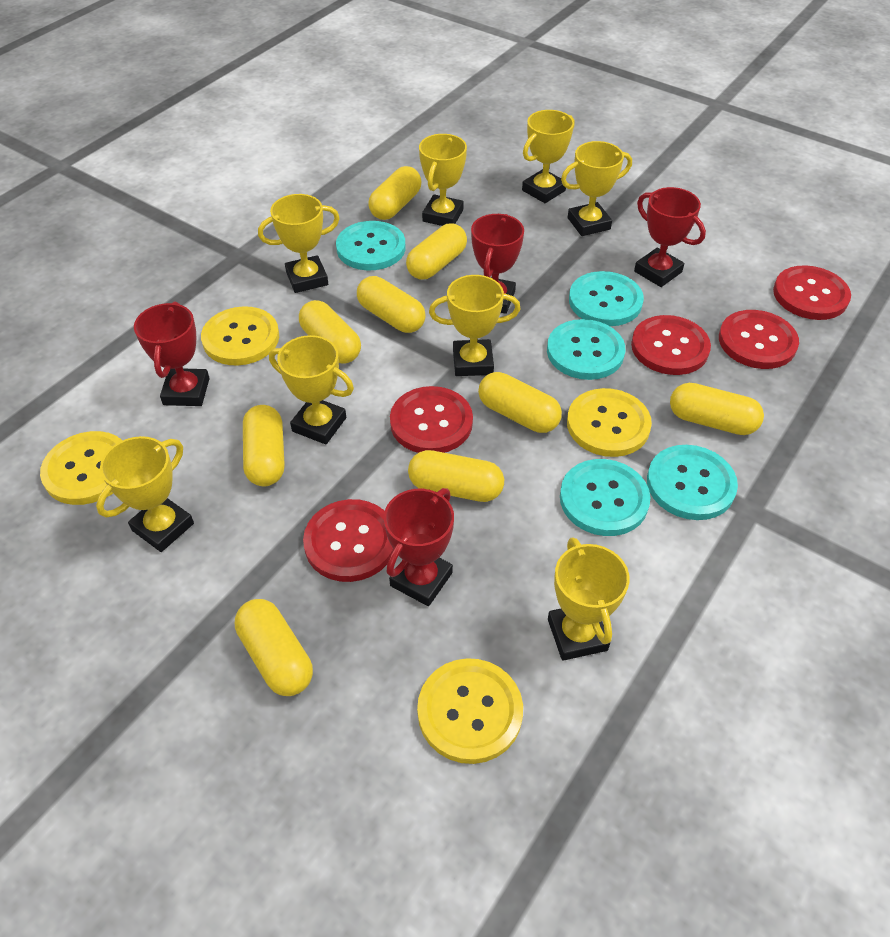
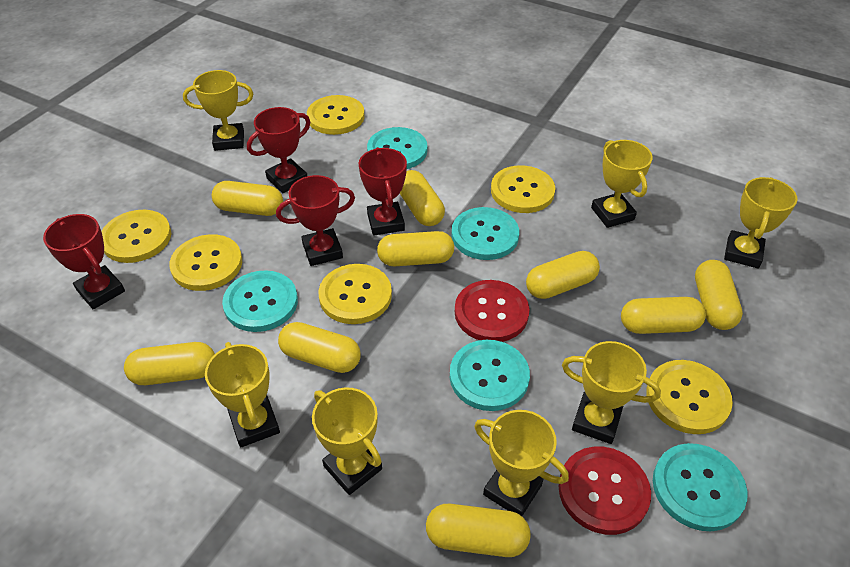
red button: 5 -> 2
yellow button: 4 -> 6
yellow trophy: 8 -> 7

